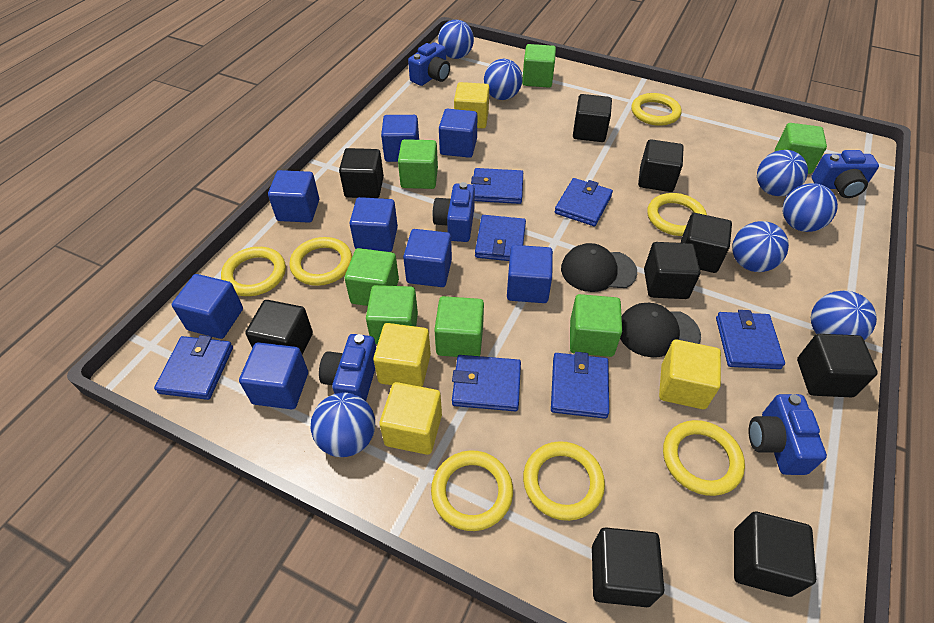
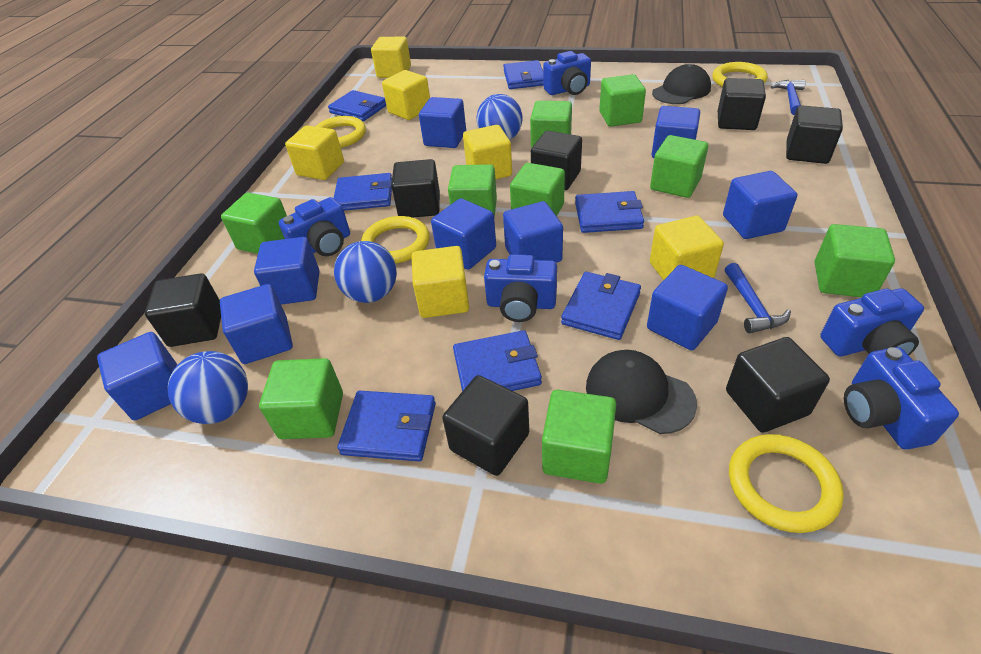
black cube: 9 -> 7
blue ball: 7 -> 3
blue cube: 8 -> 9
blue hammer: 0 -> 2
green cube: 7 -> 9
yellow cube: 4 -> 6
yellow ring: 7 -> 4

